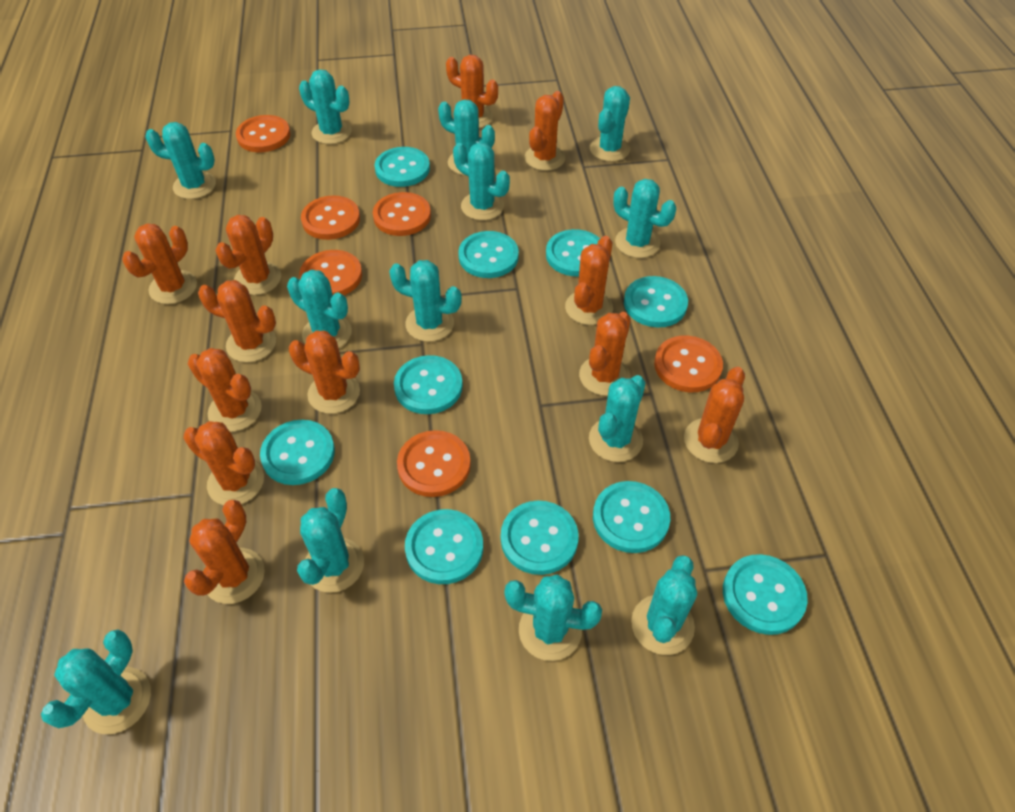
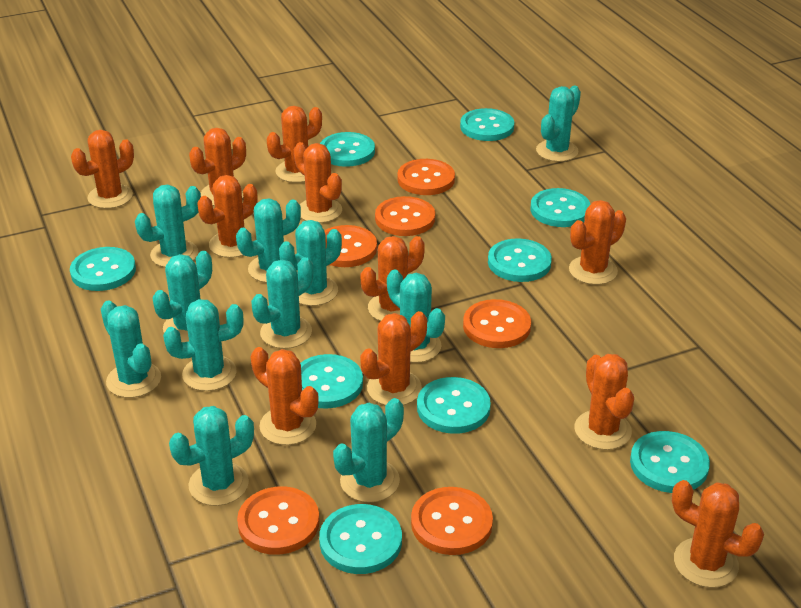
orange cactus: 12 -> 11
turquoise button: 10 -> 9
turquoise cactus: 13 -> 11

